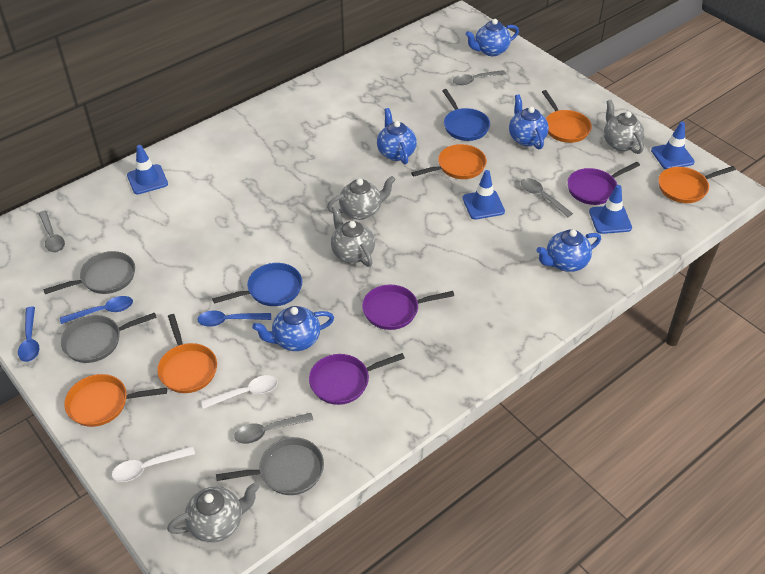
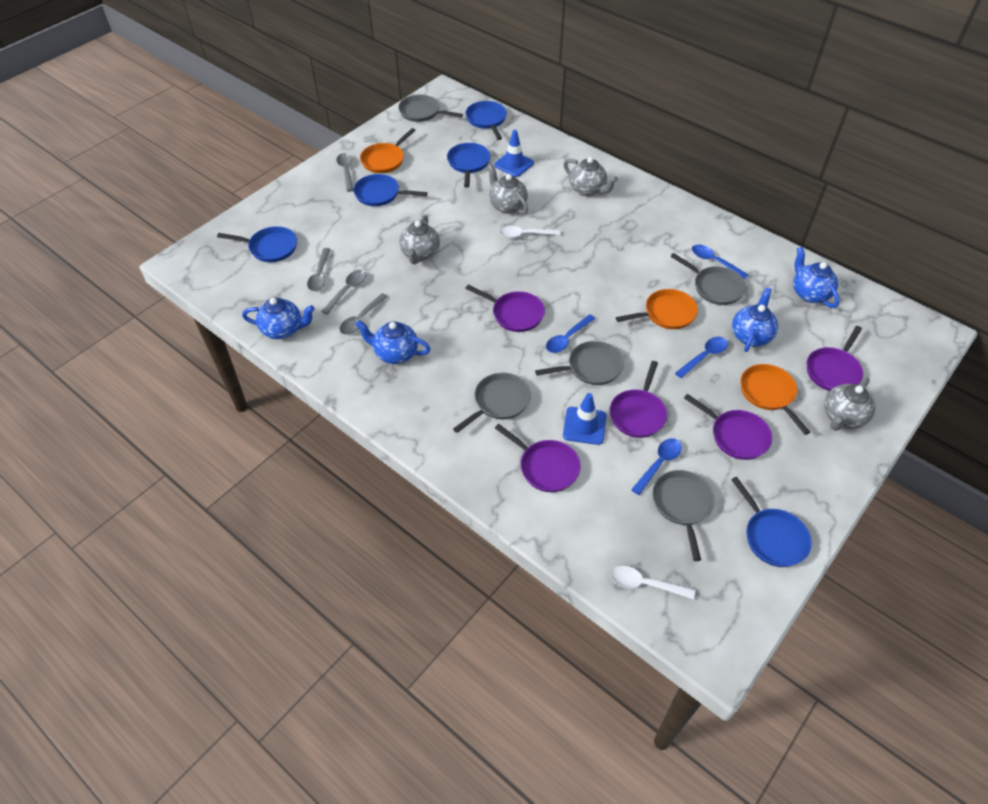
blue pan: 2 -> 5
blue spoon: 3 -> 4
blue teapot: 5 -> 4
blue traffic cone: 4 -> 2
grey pan: 3 -> 5
orange pan: 5 -> 3
purple pan: 3 -> 5

